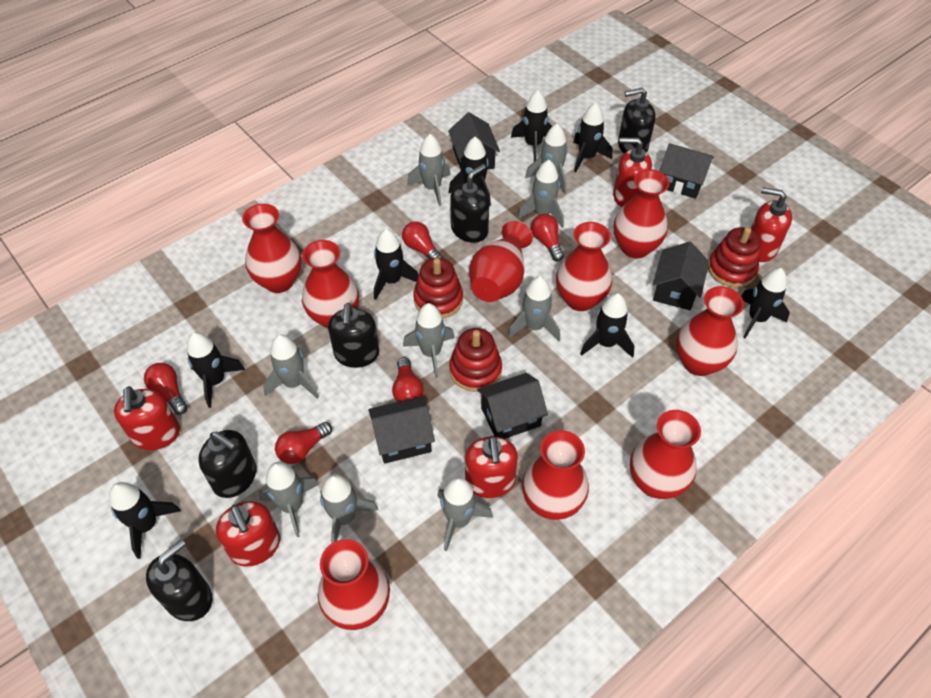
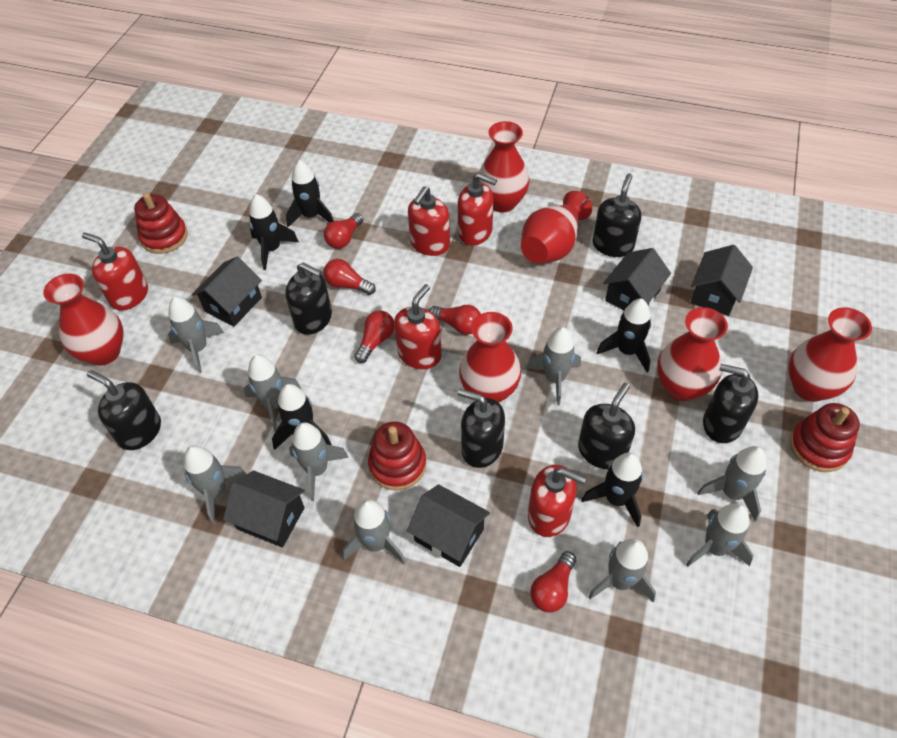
black rocket: 8 -> 5
black soap dispenser: 5 -> 6
red vase: 9 -> 6

